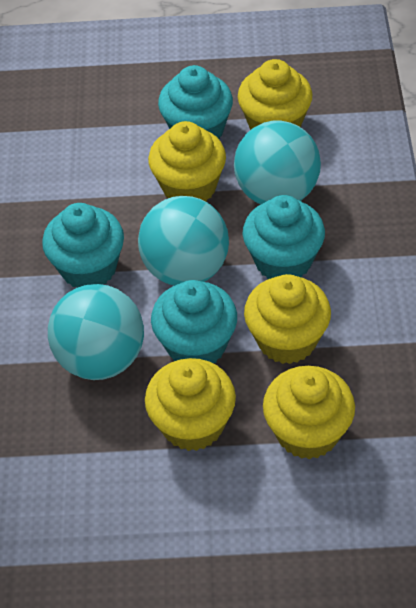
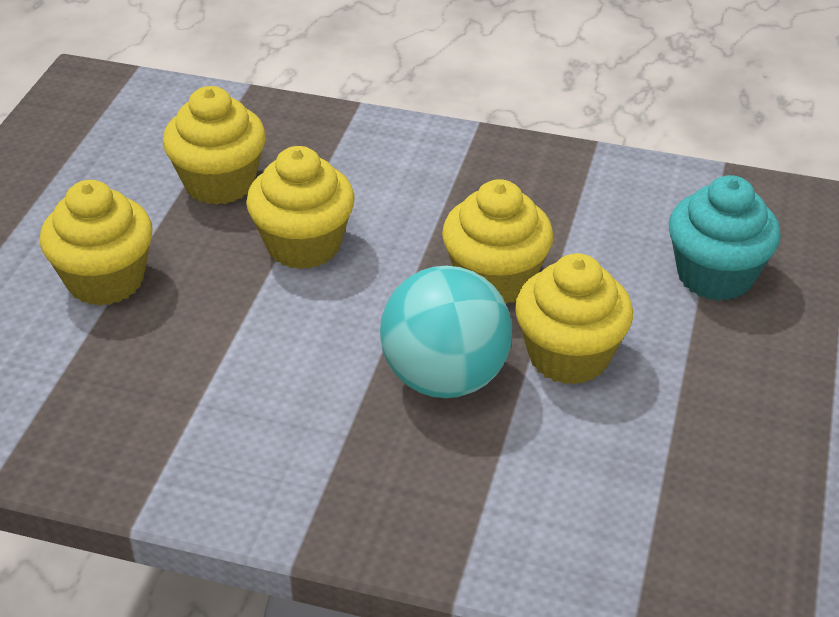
turquoise ball: 3 -> 1
turquoise cupcake: 4 -> 1

